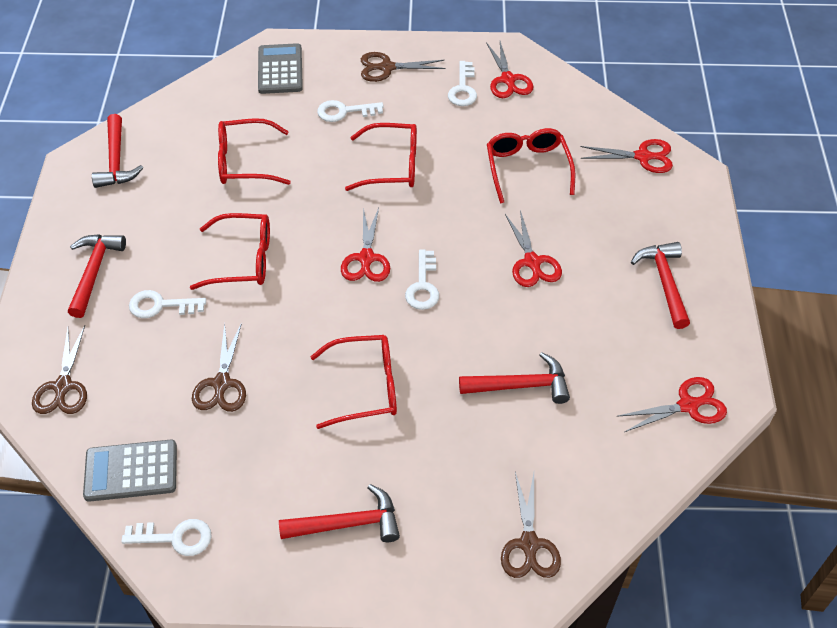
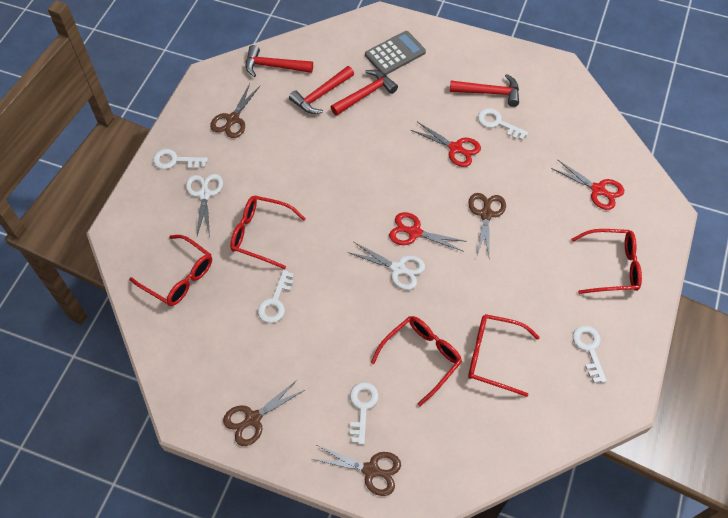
grey calculator: 2 -> 1
red hammer: 5 -> 4
red scissors: 5 -> 3
white scissors: 0 -> 2

